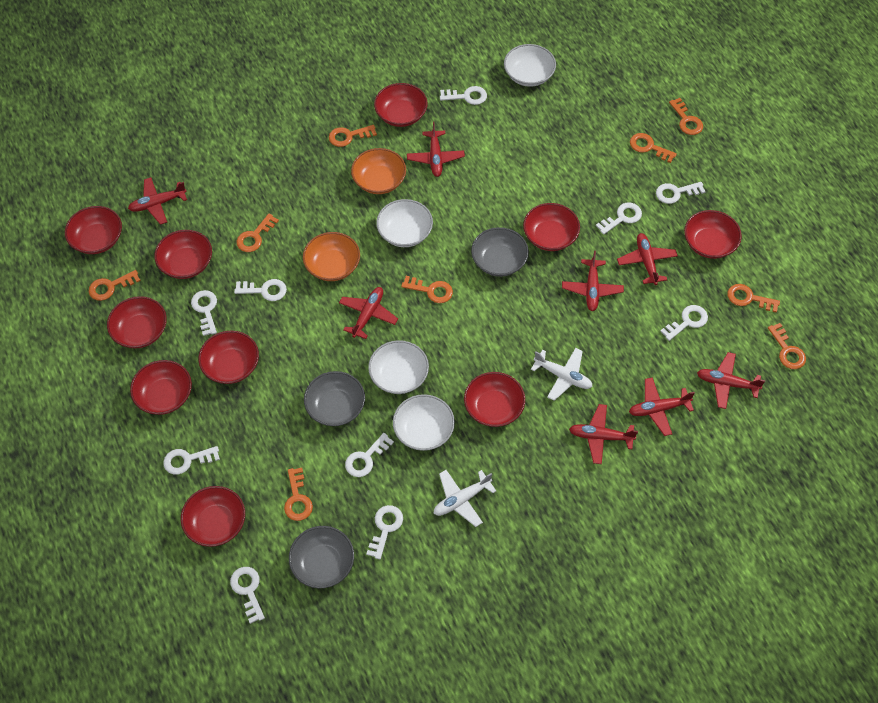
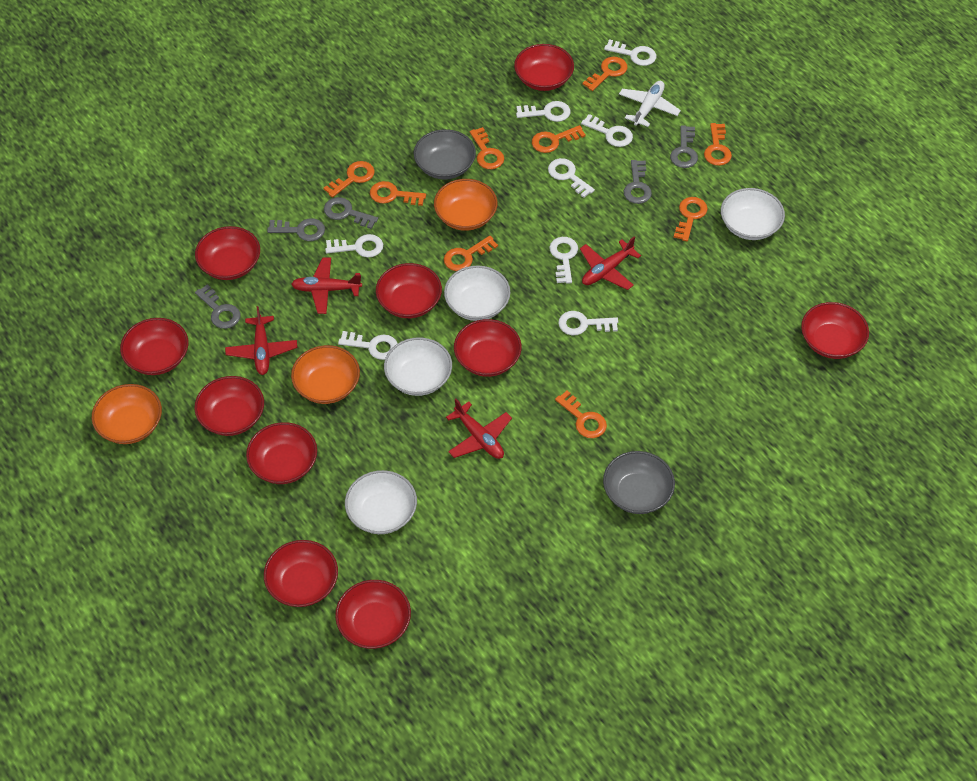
grey bowl: 3 -> 2
grey key: 0 -> 5
orange bowl: 2 -> 3
red plane: 8 -> 4
white key: 10 -> 8
white plane: 2 -> 1

